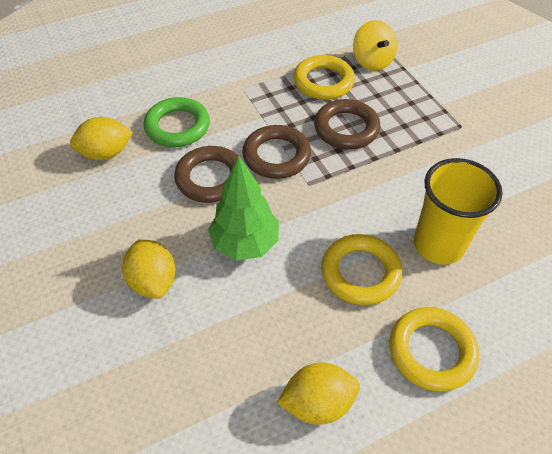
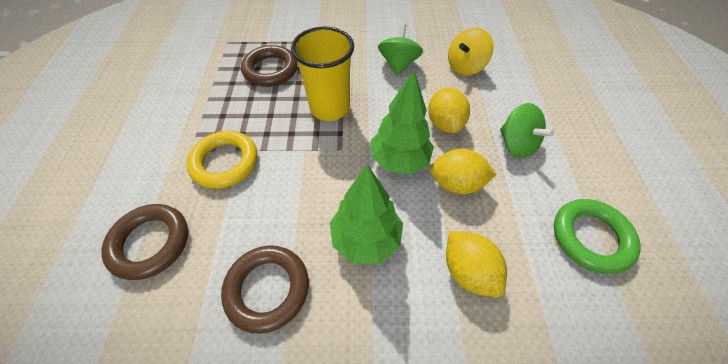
green spinning top: 0 -> 2
green tree: 1 -> 2
yellow ring: 3 -> 1

